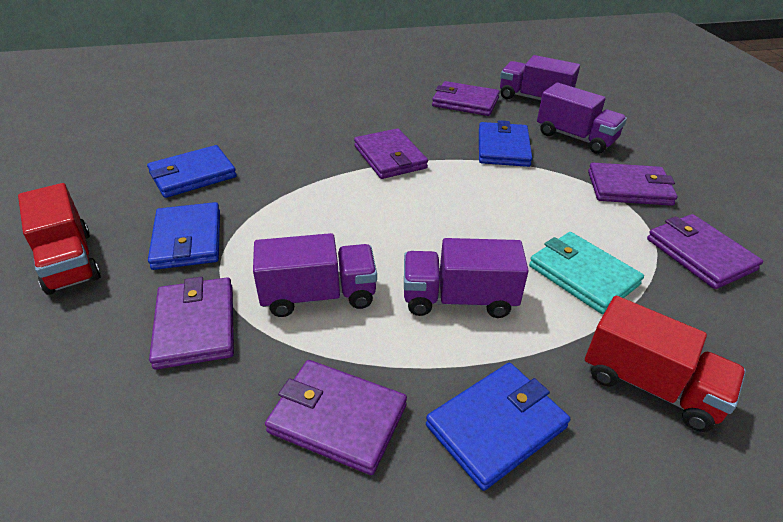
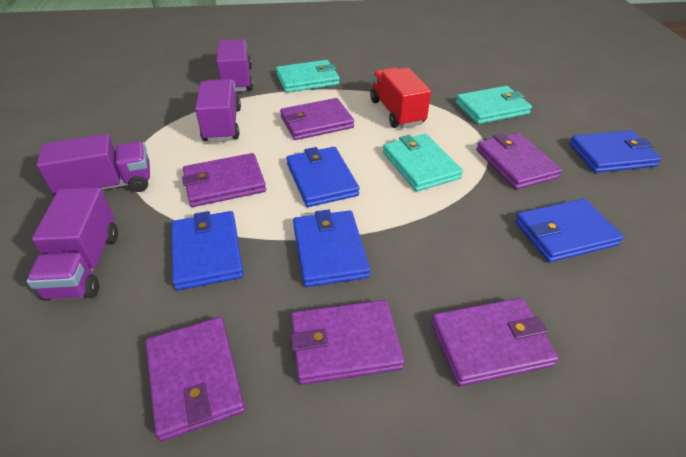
blue wallet: 4 -> 5
red truck: 2 -> 1
turquoise wallet: 1 -> 3

